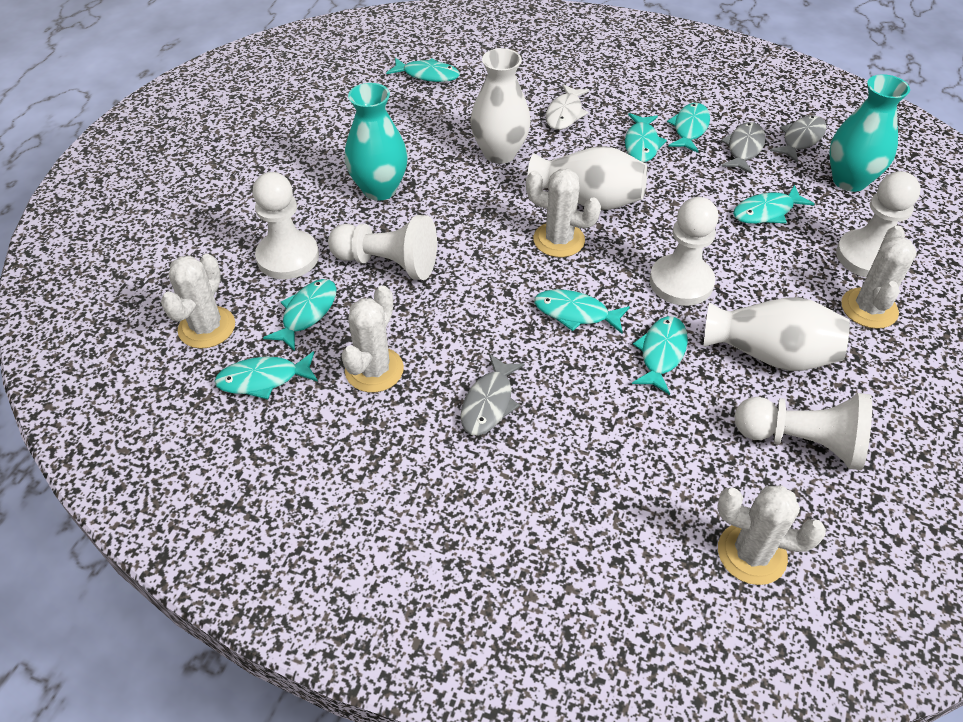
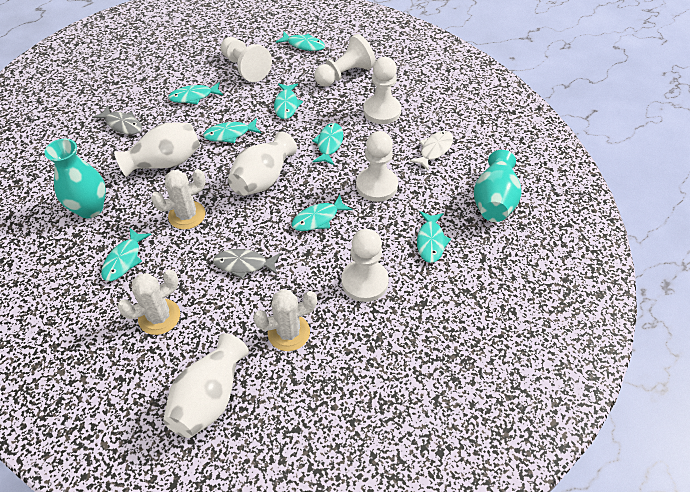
grey fish: 3 -> 2
white cactus: 5 -> 3

